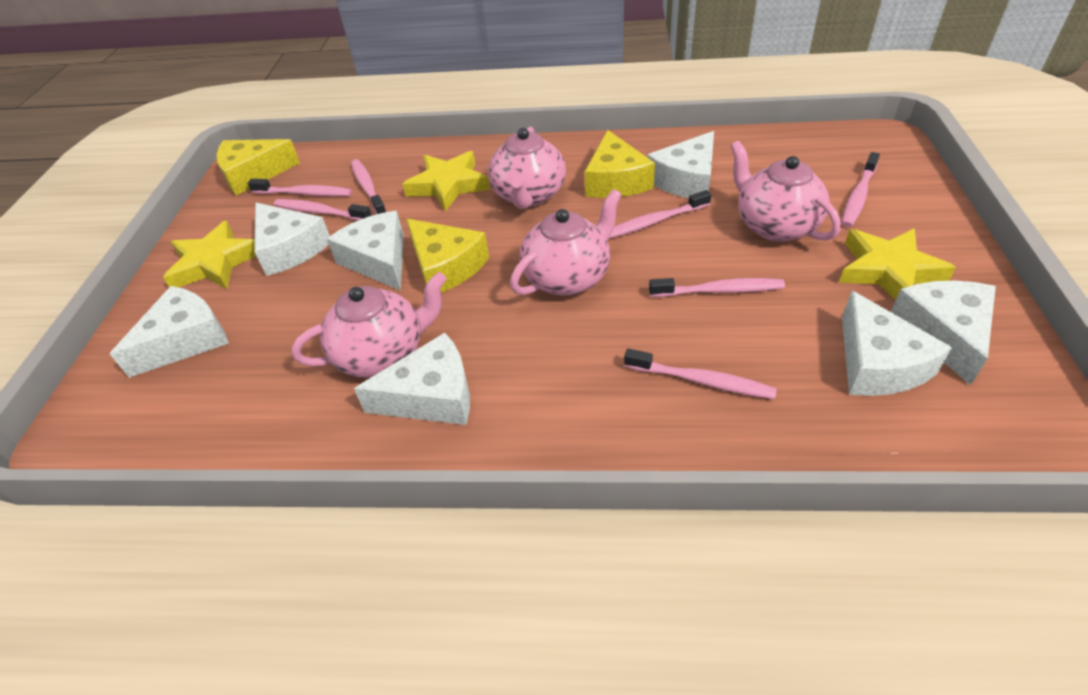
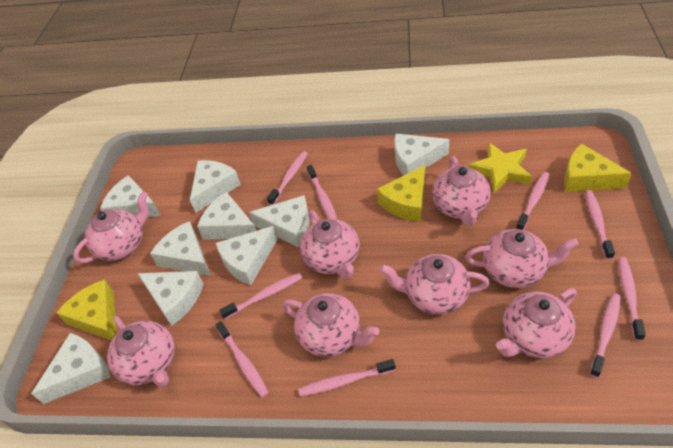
pink teapot: 4 -> 8
pink toothbrush: 7 -> 9
white cheese: 7 -> 9
yellow star: 3 -> 1

